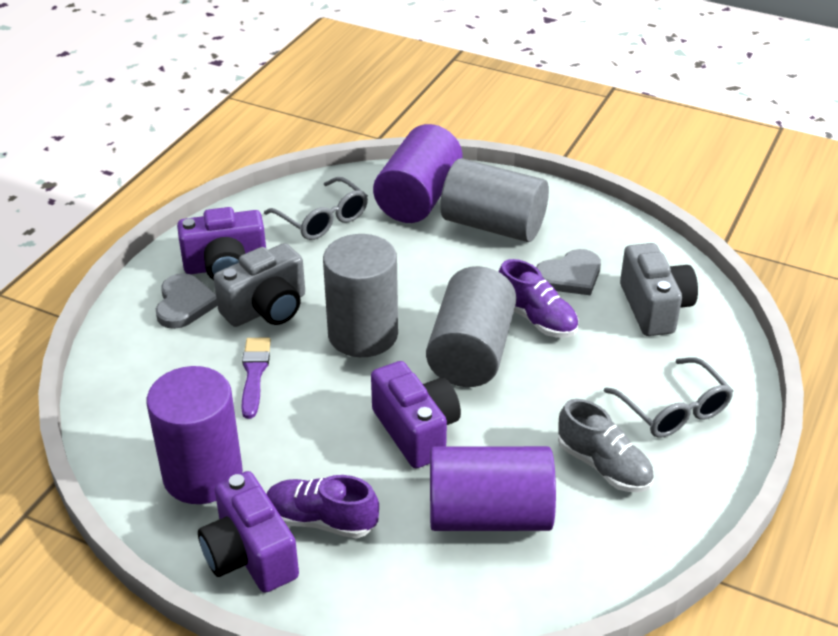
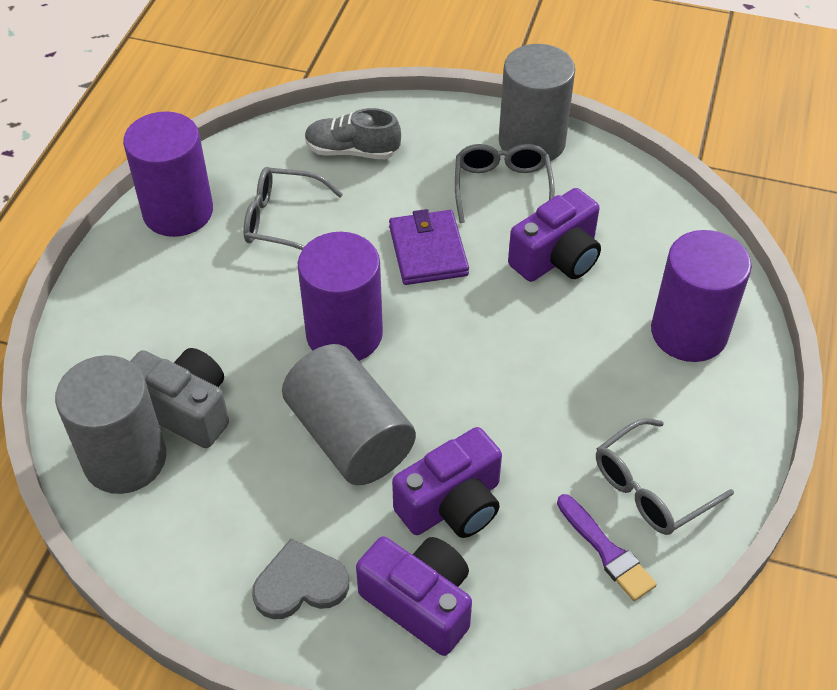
grey camera: 2 -> 1
grey glasses: 2 -> 3
grey heart: 2 -> 1
purple shoe: 2 -> 0
purple wallet: 0 -> 1

